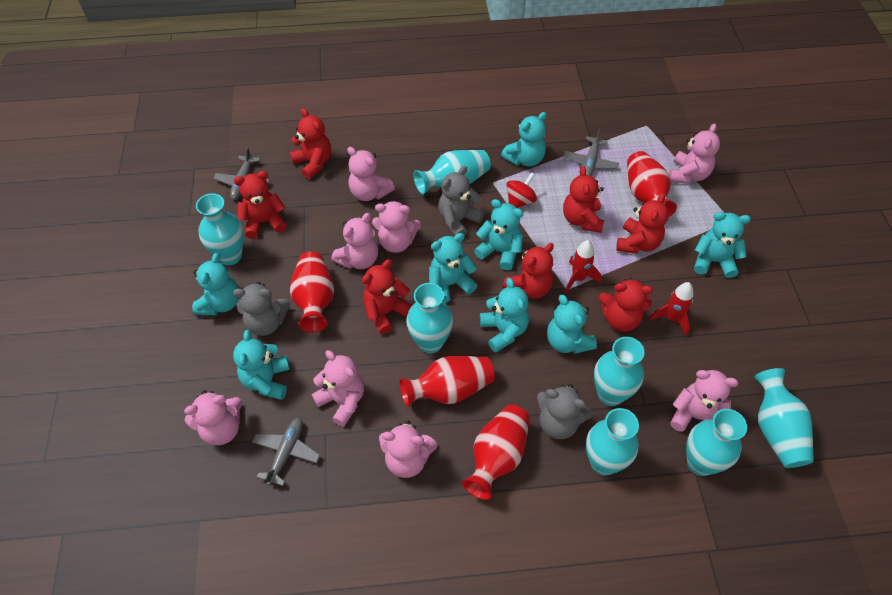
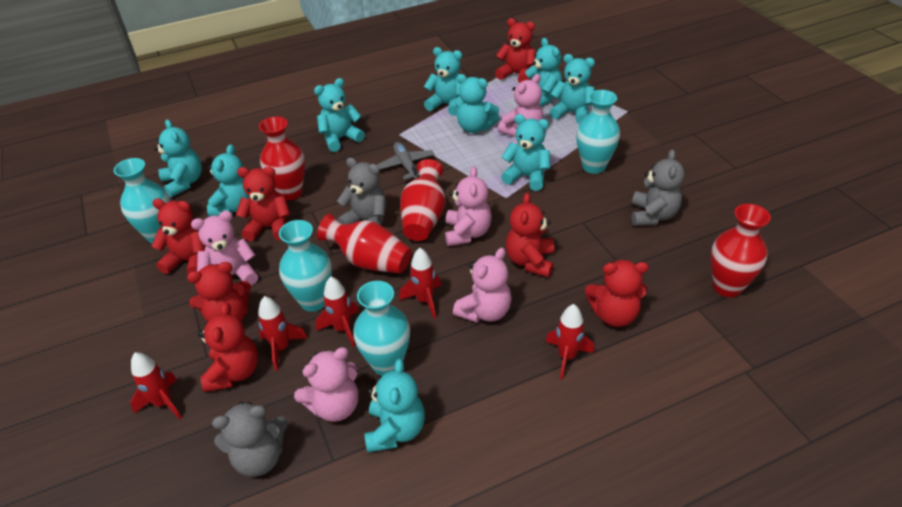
grey plane: 3 -> 1
pink teddy bear: 8 -> 5
red rocket: 2 -> 5
red spinning top: 1 -> 0
turquoise teddy bear: 8 -> 9
turquoise vase: 7 -> 4

